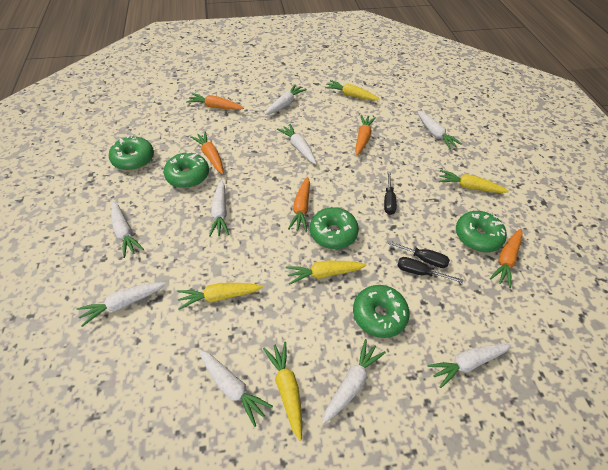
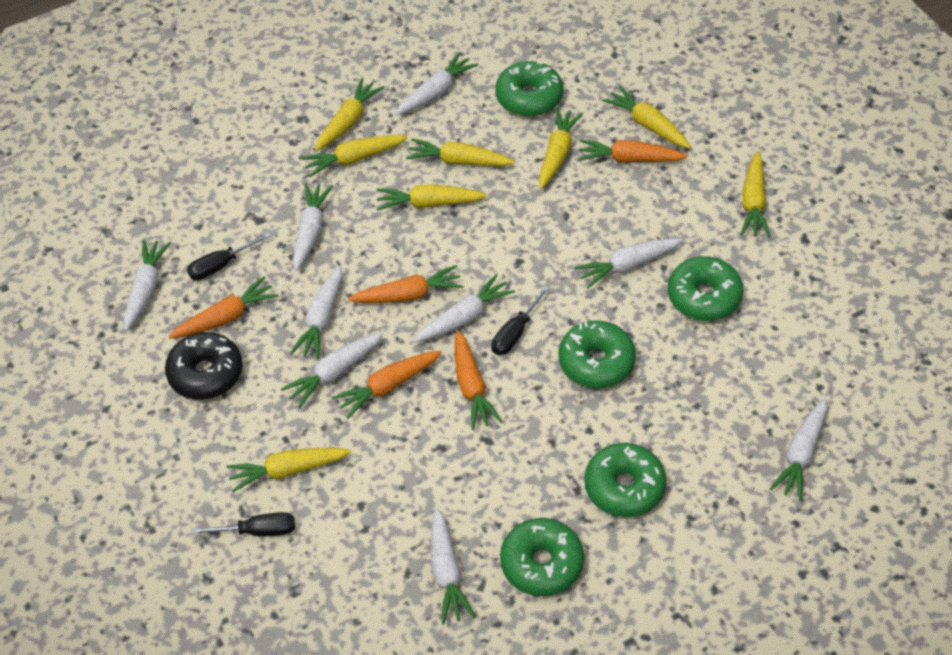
black donut: 0 -> 1
yellow carrot: 5 -> 8

